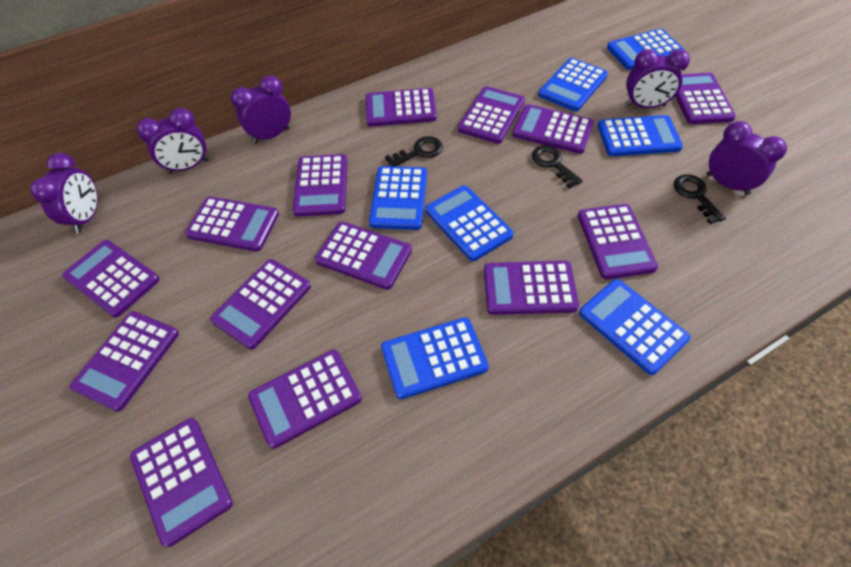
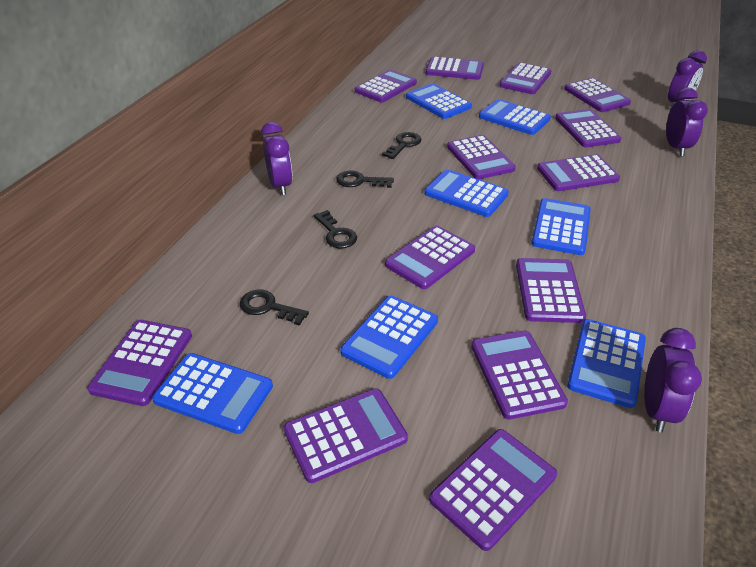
black key: 3 -> 4
purple calculator: 14 -> 13
purple clock: 5 -> 4

